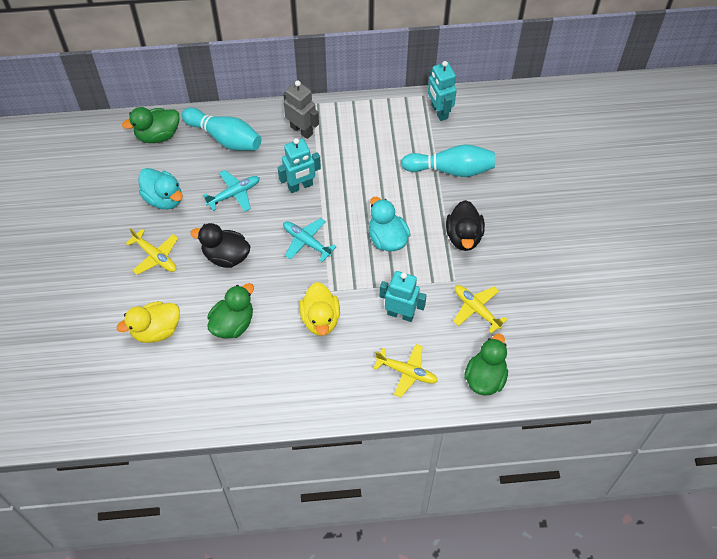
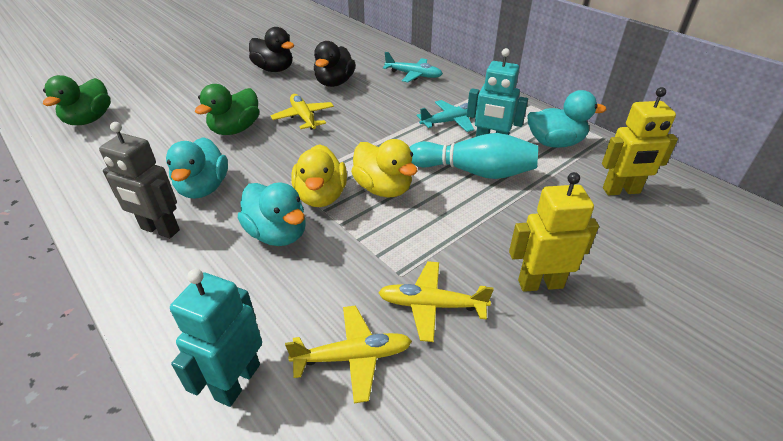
green duck: 3 -> 2
turquoise bowling pin: 2 -> 1
turquoise duck: 2 -> 3
turquoise robot: 3 -> 2
yellow robot: 0 -> 2

